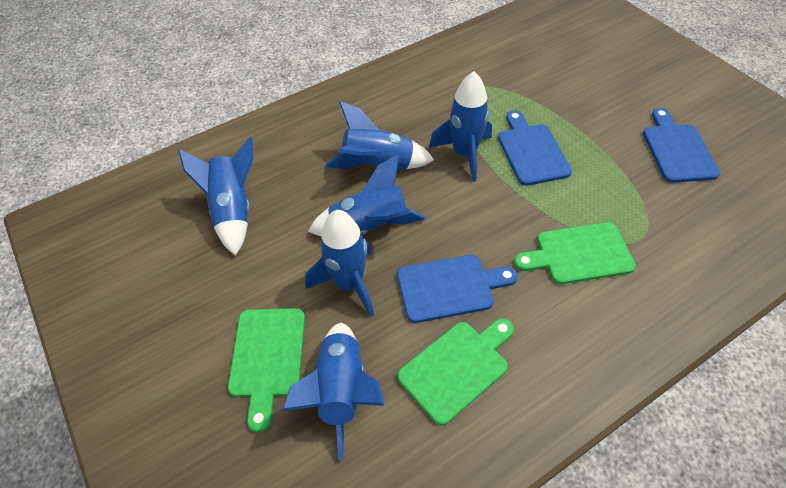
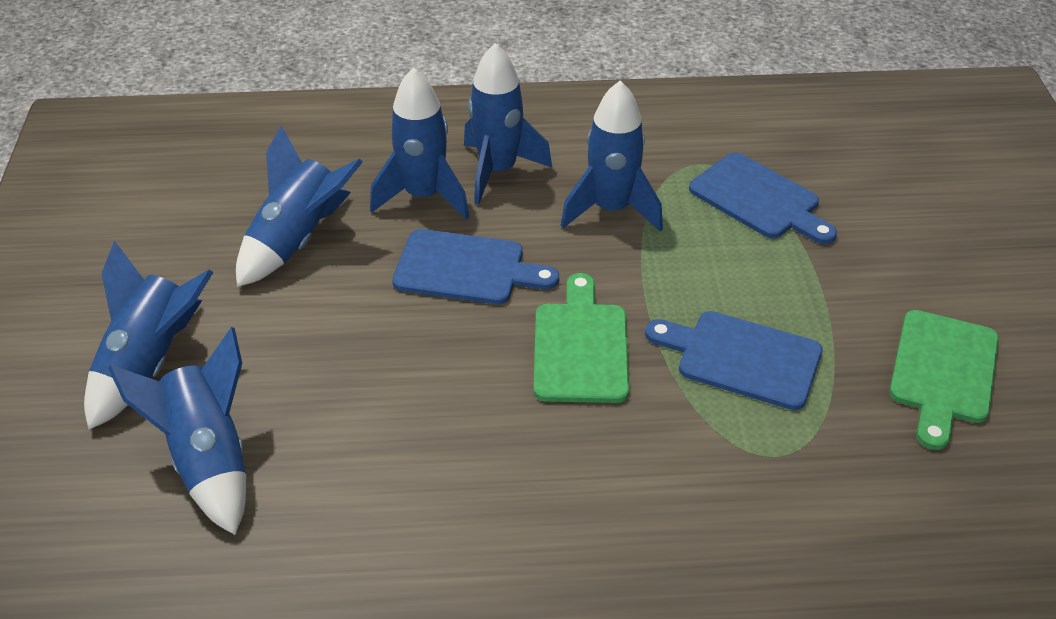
green cutting board: 3 -> 2

